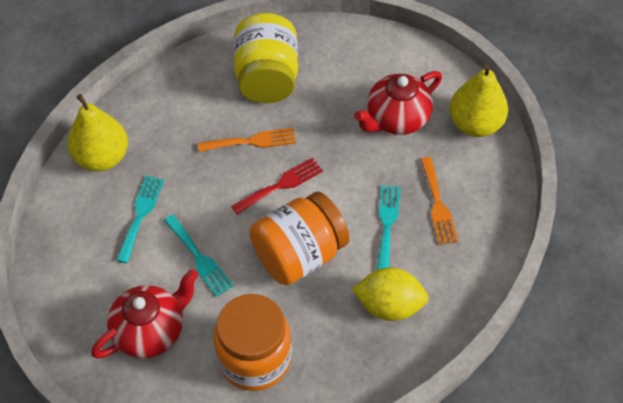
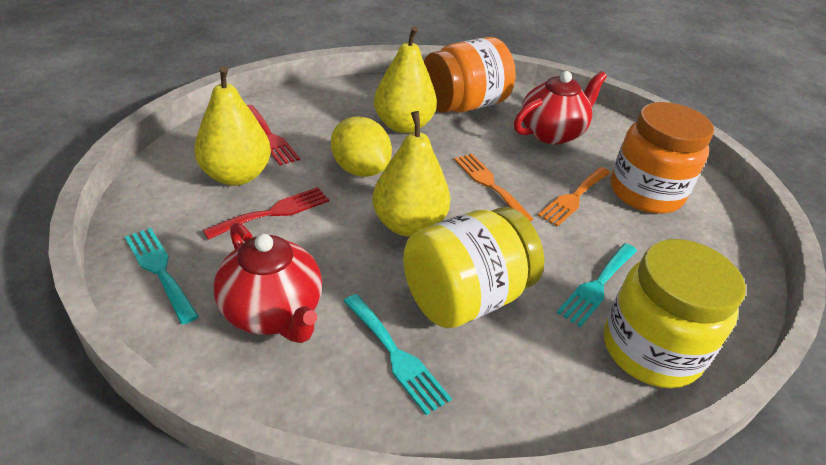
red fork: 1 -> 2
yellow jar: 1 -> 2
yellow pear: 2 -> 3

